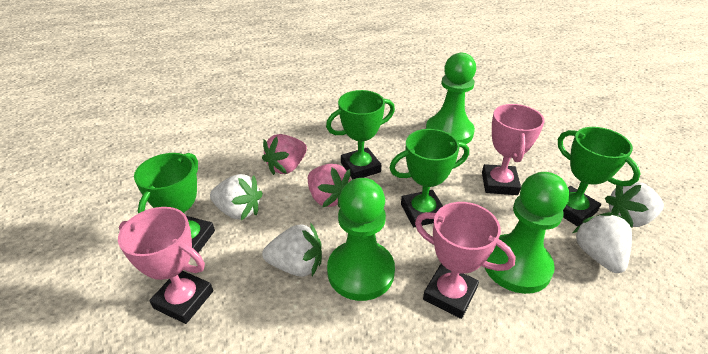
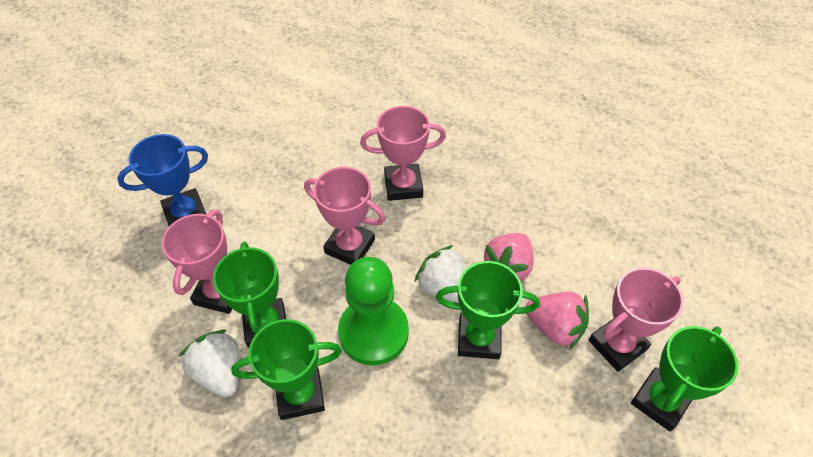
blue trophy: 0 -> 1
green pawn: 3 -> 1
pink trophy: 3 -> 4
white strawberry: 4 -> 2

